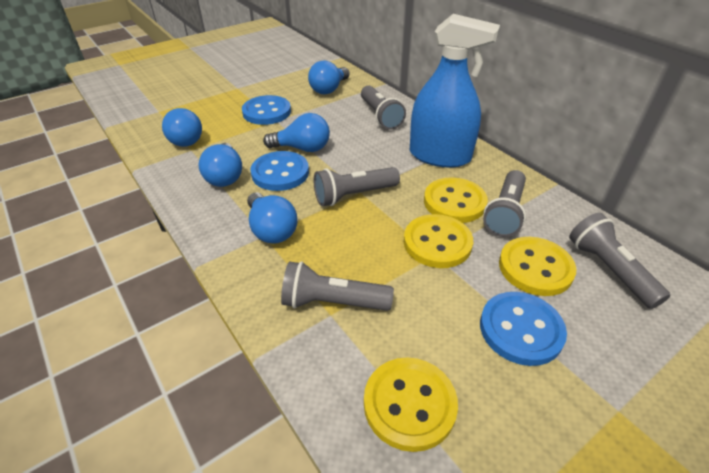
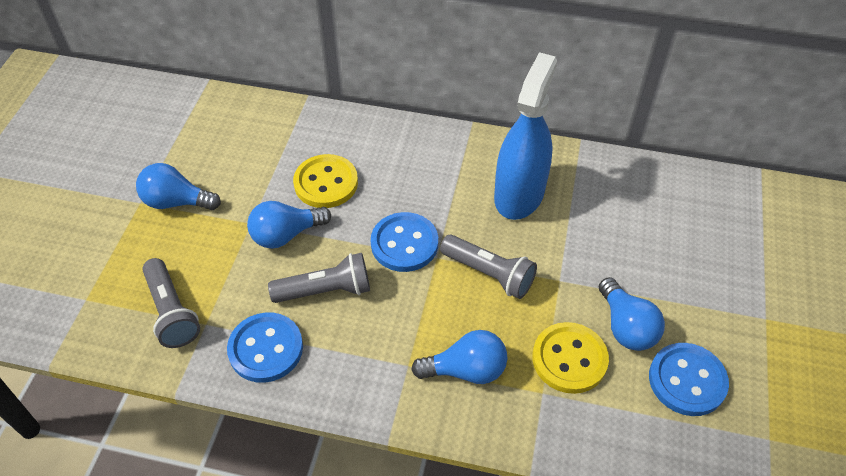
blue light bulb: 5 -> 4
grey flashlight: 5 -> 3
yellow button: 4 -> 2

